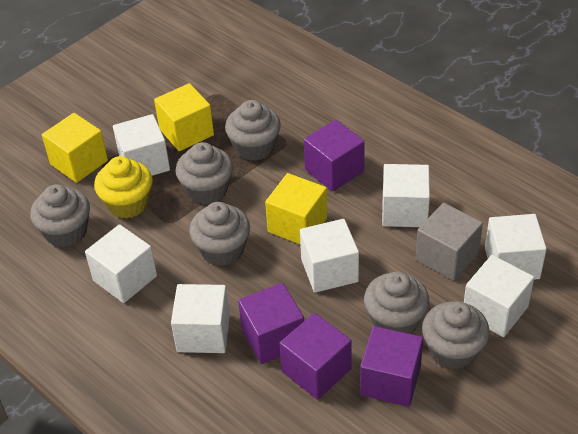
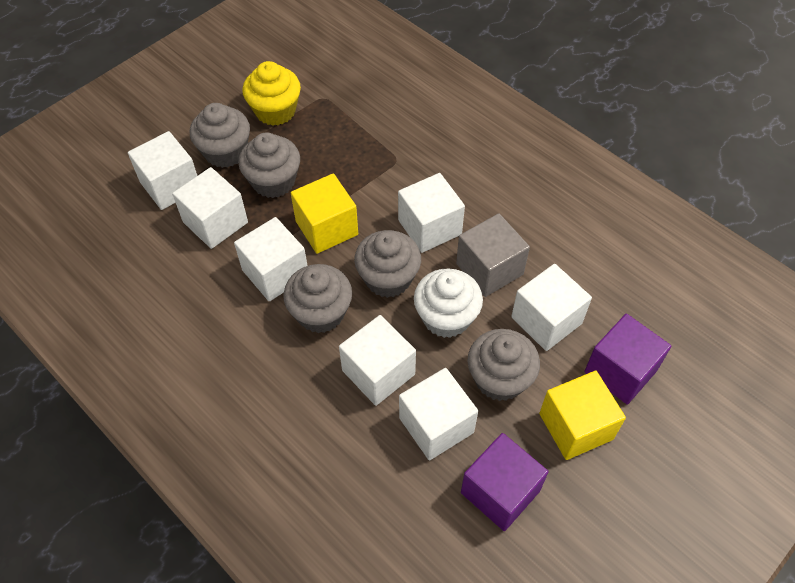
grey cupcake: 6 -> 5
purple cube: 4 -> 2
white cupcake: 0 -> 1
yellow cube: 3 -> 2

